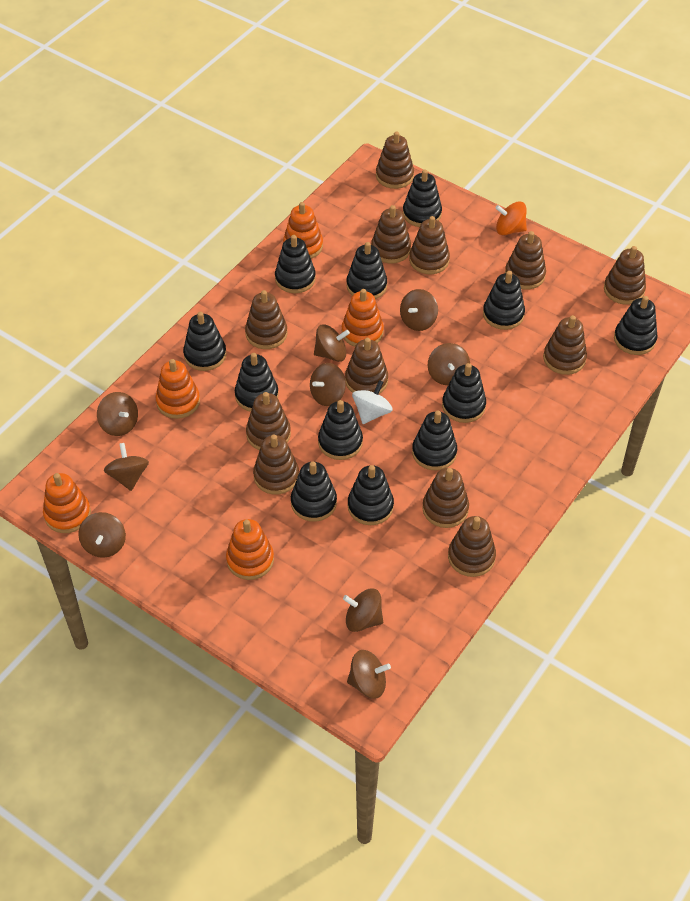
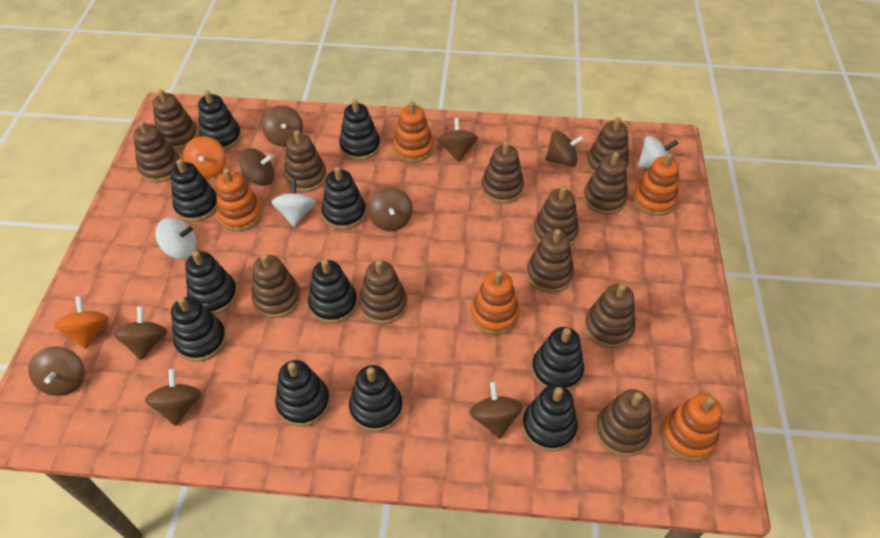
black stacking toy: 12 -> 11
orange spinning top: 1 -> 2
white spinning top: 1 -> 3

